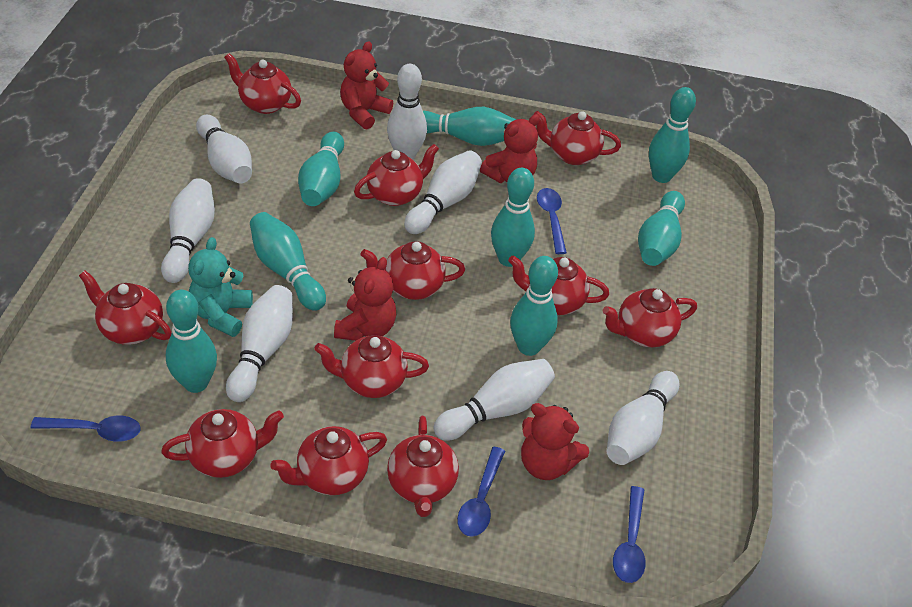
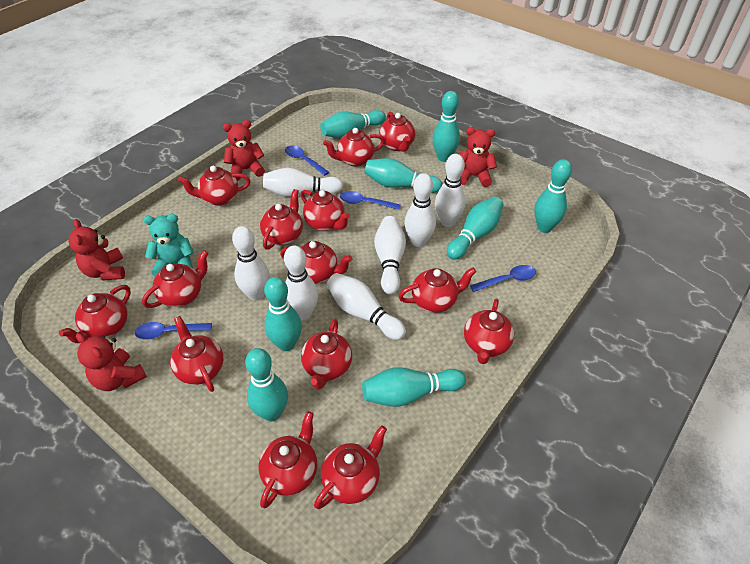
red teapot: 11 -> 14

